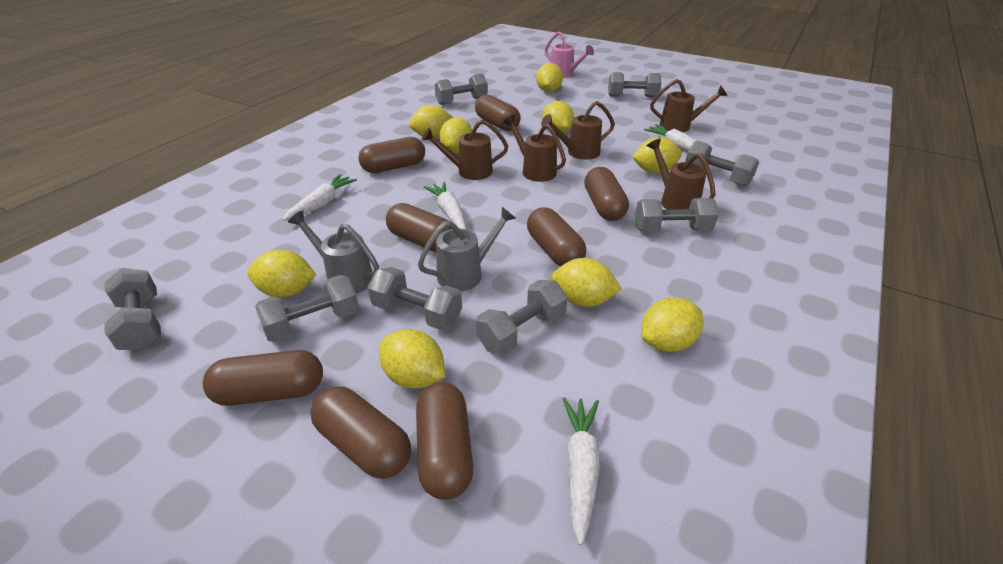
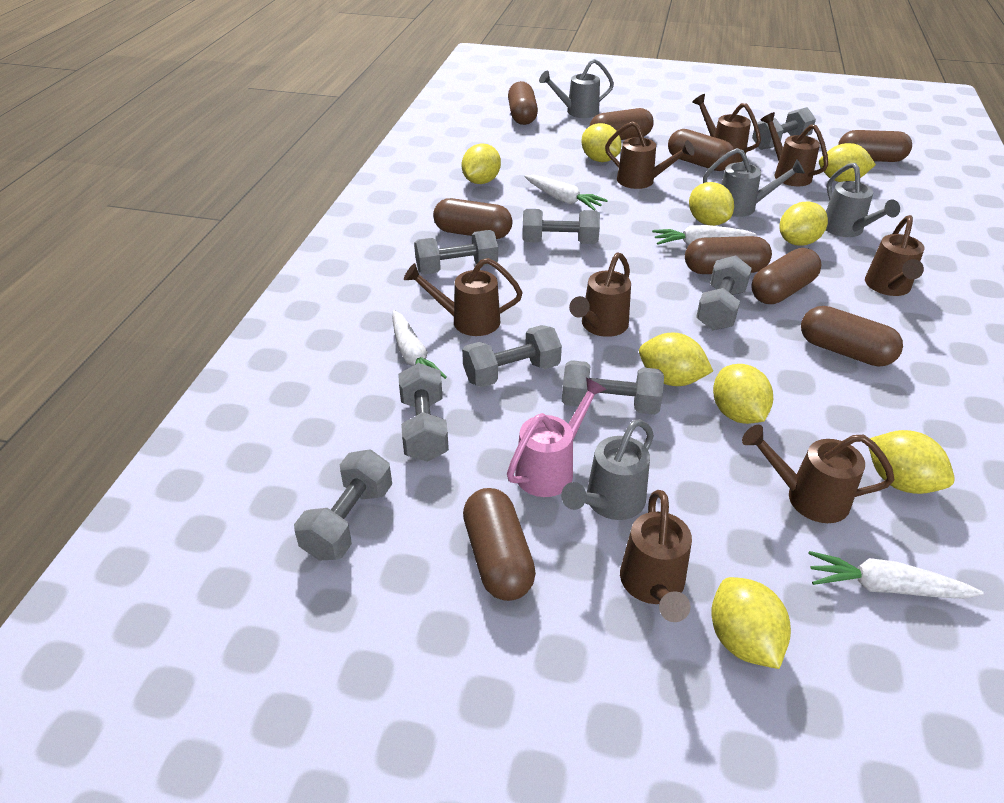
brown capsule: 8 -> 9
brown watering can: 5 -> 8
grey watering can: 2 -> 4

